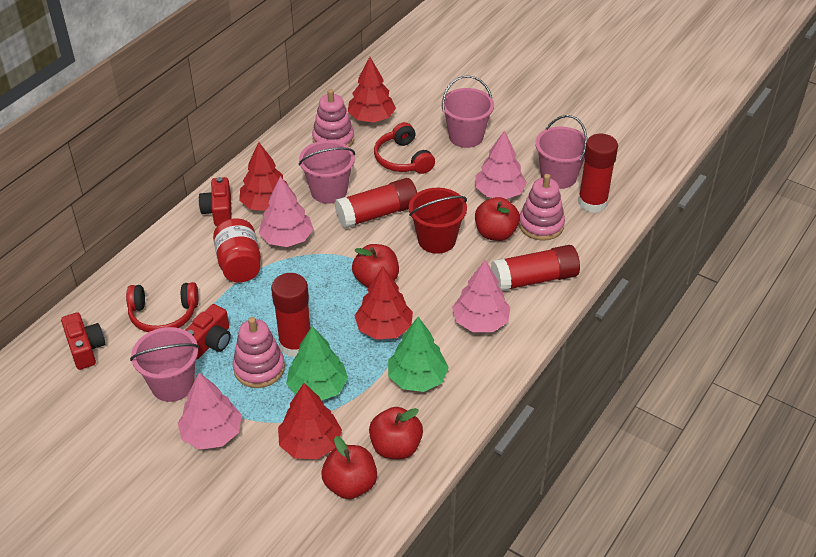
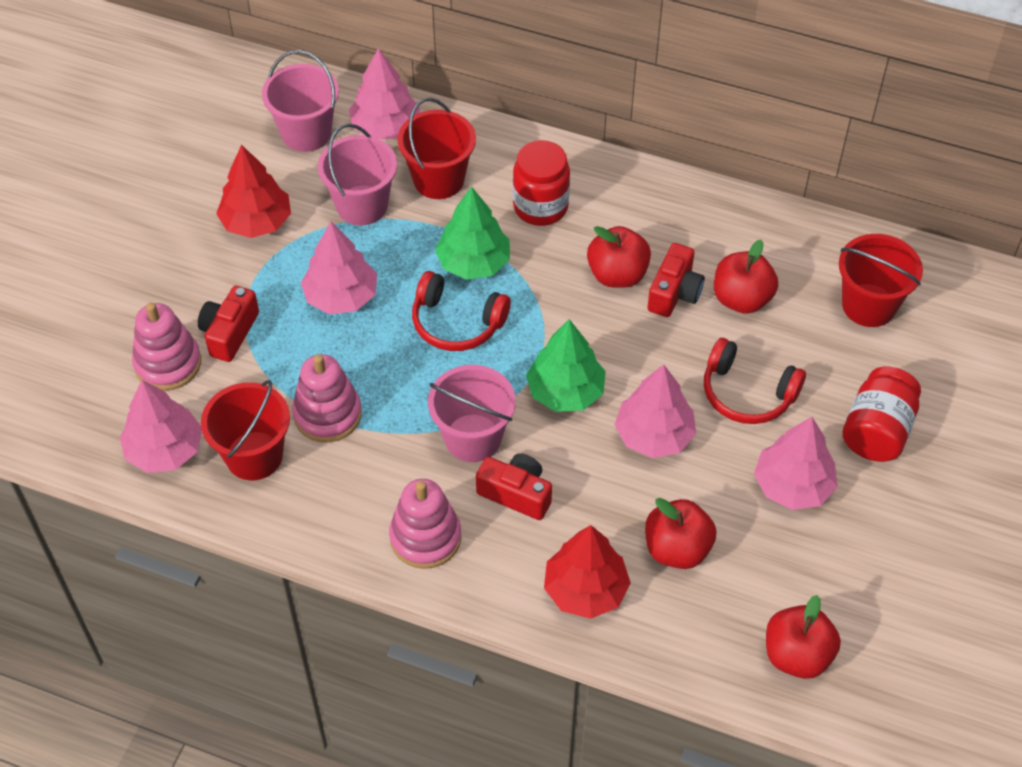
pink bucket: 4 -> 3
pink tree: 4 -> 5
red bucket: 1 -> 3
red glue stick: 4 -> 0
red jar: 1 -> 2
red tree: 4 -> 2

